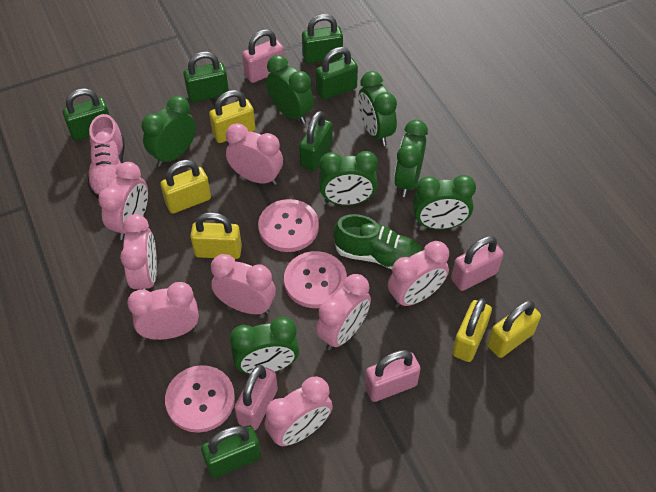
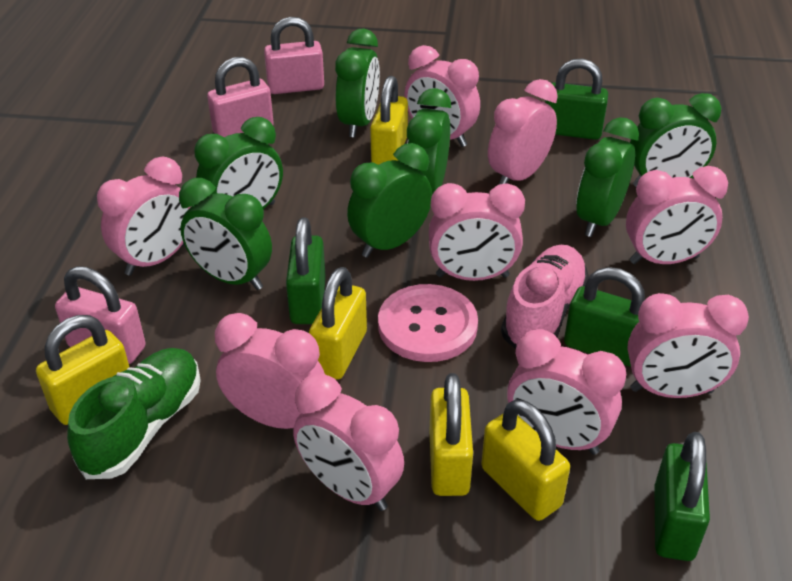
green padlock: 6 -> 4
pink button: 3 -> 1
pink clock: 8 -> 9
pink padlock: 4 -> 3

